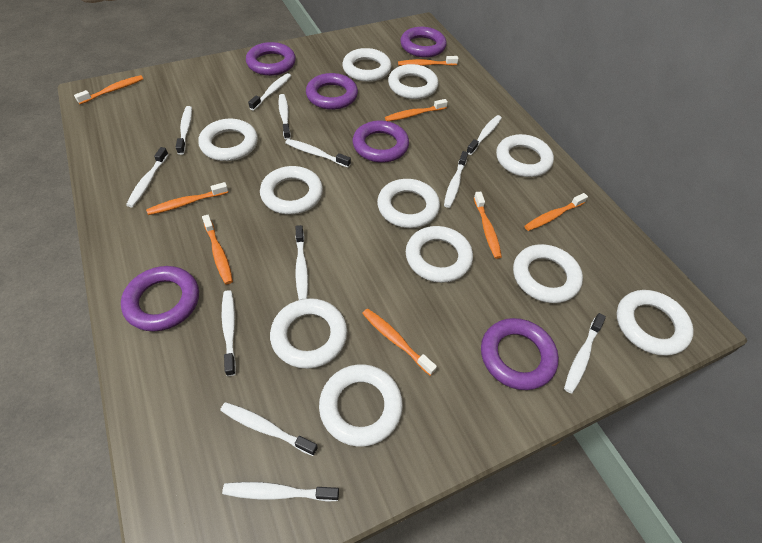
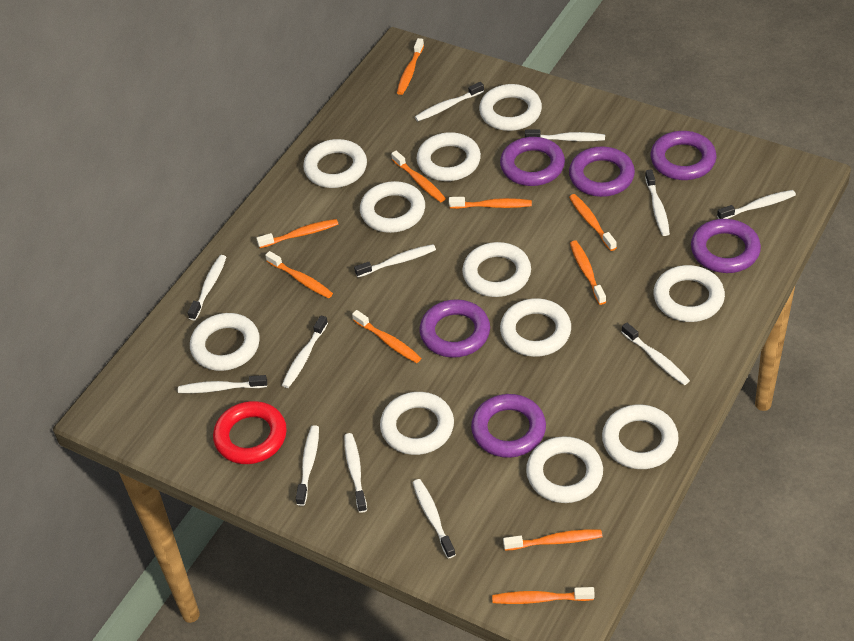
orange toothbrush: 8 -> 10
red ring: 0 -> 1

